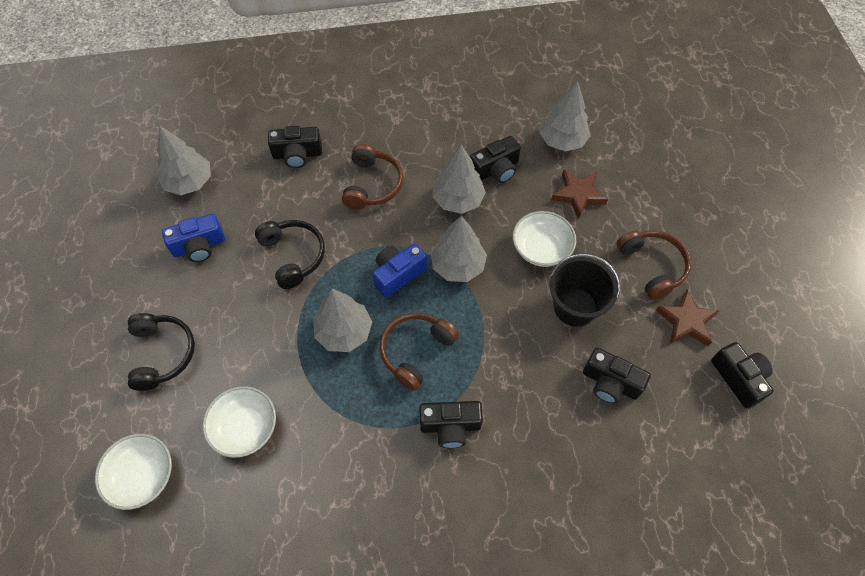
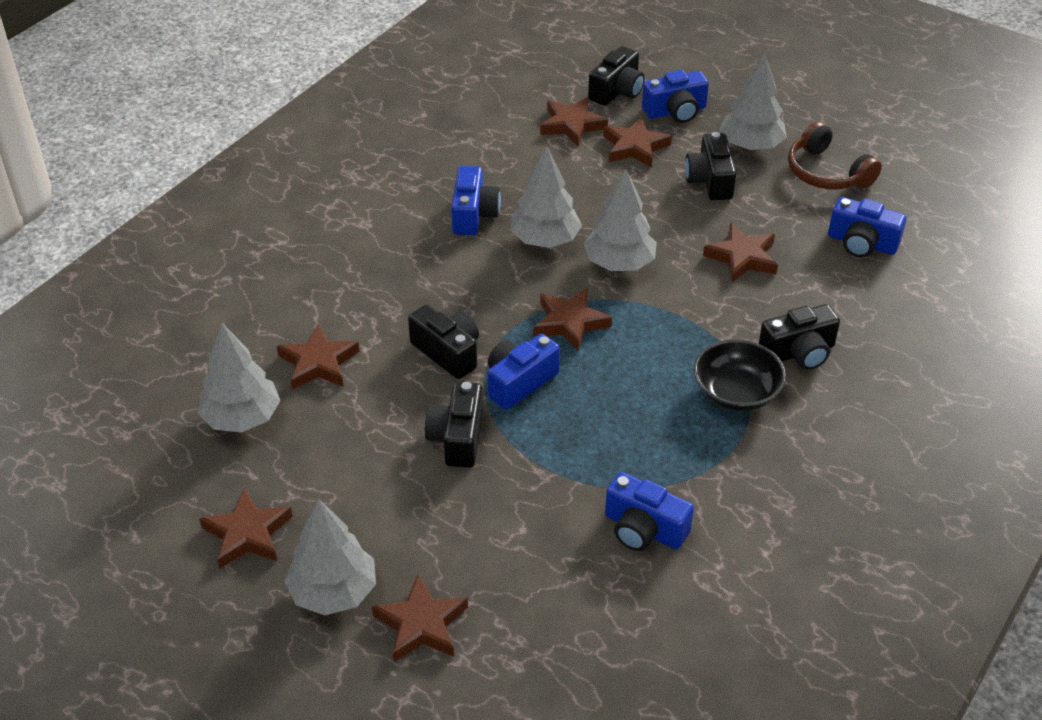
black bowl: 0 -> 1
black bucket: 1 -> 0
black headphones: 2 -> 0
blue camera: 2 -> 5
brown headphones: 3 -> 1
brown star: 2 -> 7
white bowl: 3 -> 0

